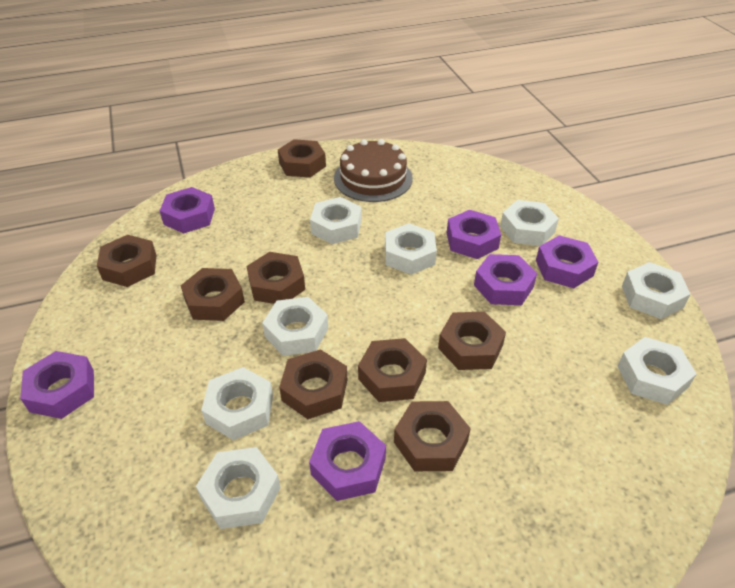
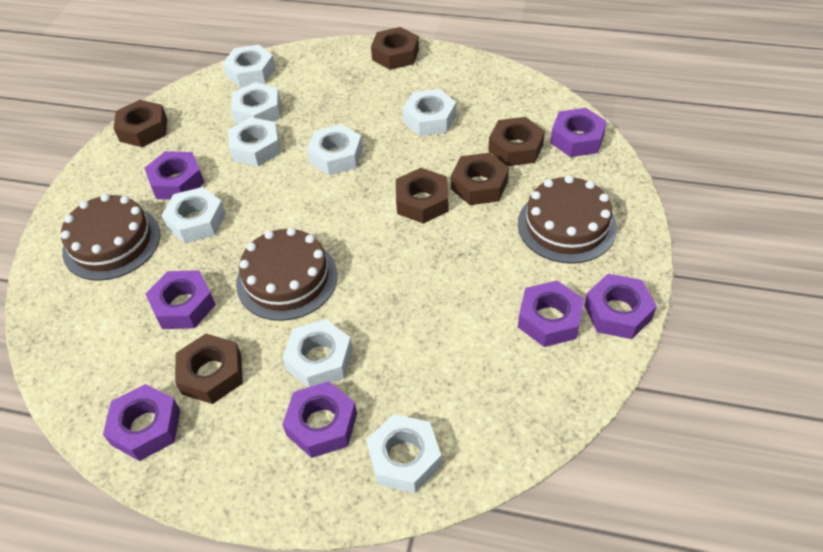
brown cake: 1 -> 3
brown nut: 8 -> 6
purple nut: 6 -> 7

